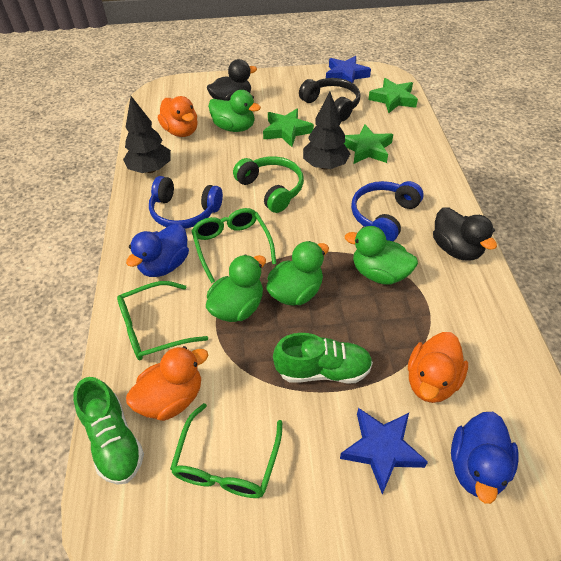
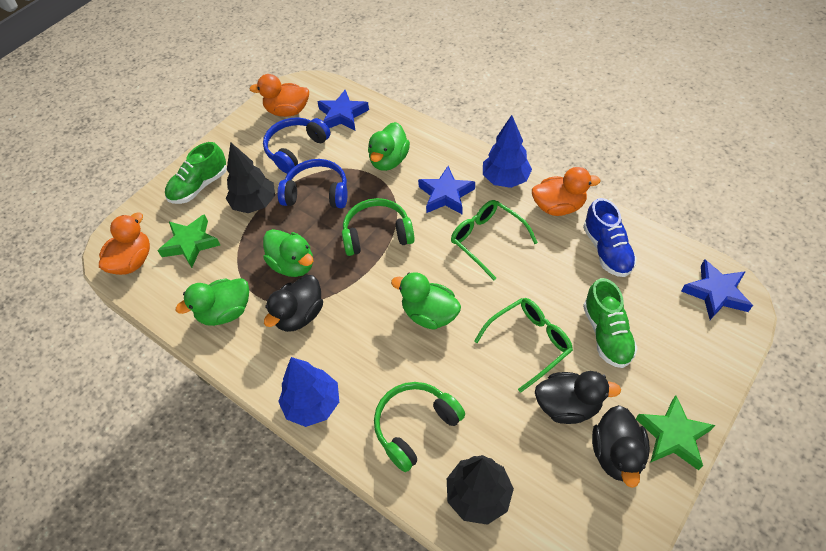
black duck: 2 -> 3
black headphones: 1 -> 0
blue duck: 2 -> 0
blue shoe: 0 -> 1
blue star: 2 -> 3
blue tree: 0 -> 2
green glasses: 3 -> 2
green headphones: 1 -> 2
green star: 3 -> 2

